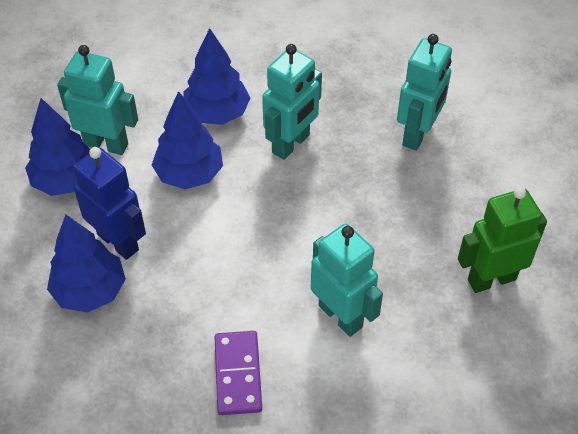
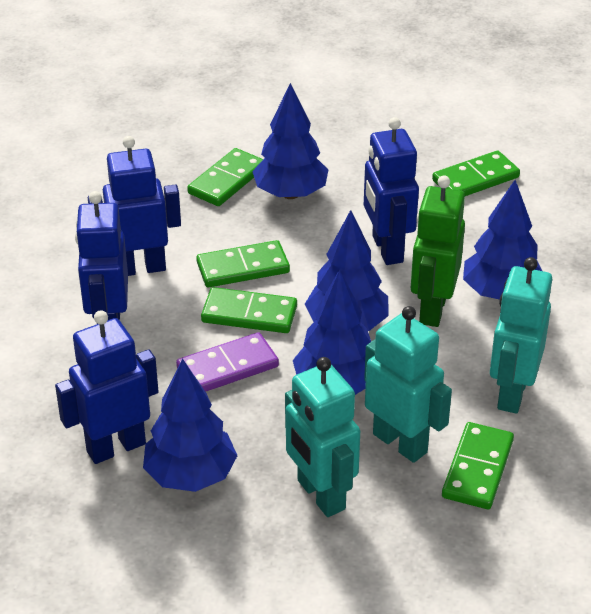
blue robot: 1 -> 4
blue tree: 4 -> 5
green domino: 0 -> 5
turquoise robot: 4 -> 3

